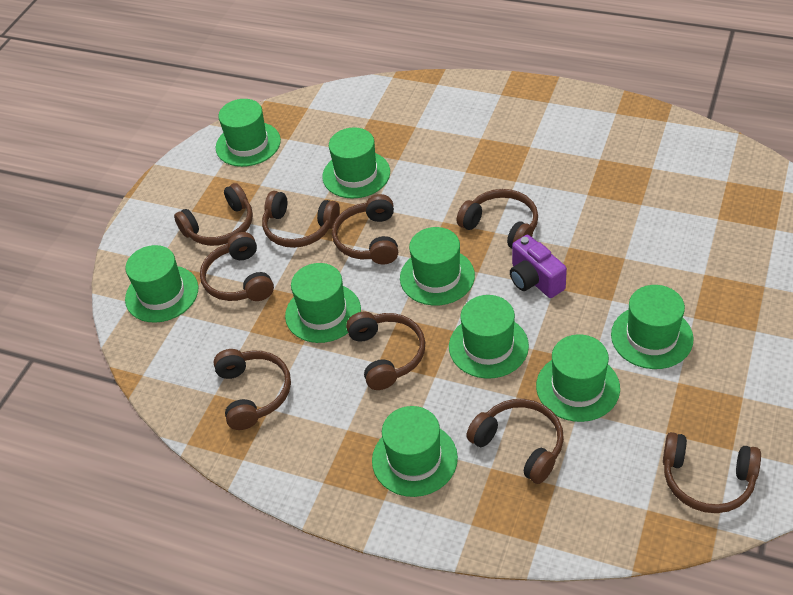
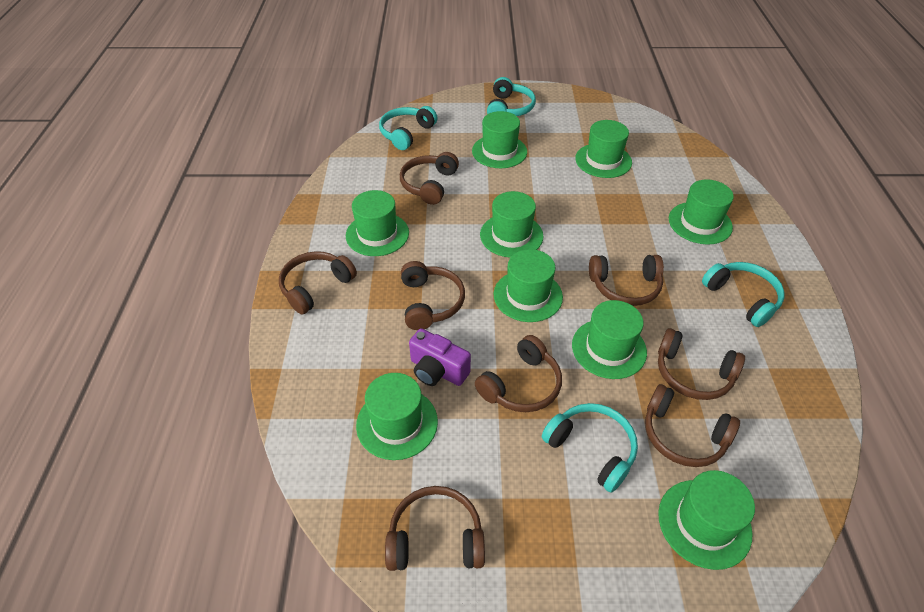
brown headphones: 9 -> 8
turquoise headphones: 0 -> 4

